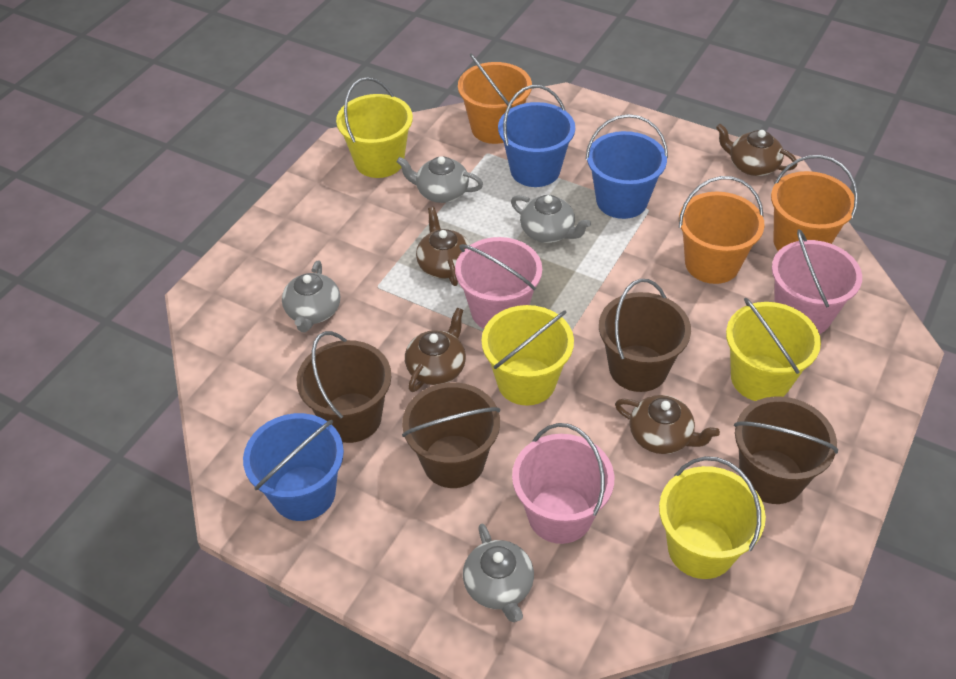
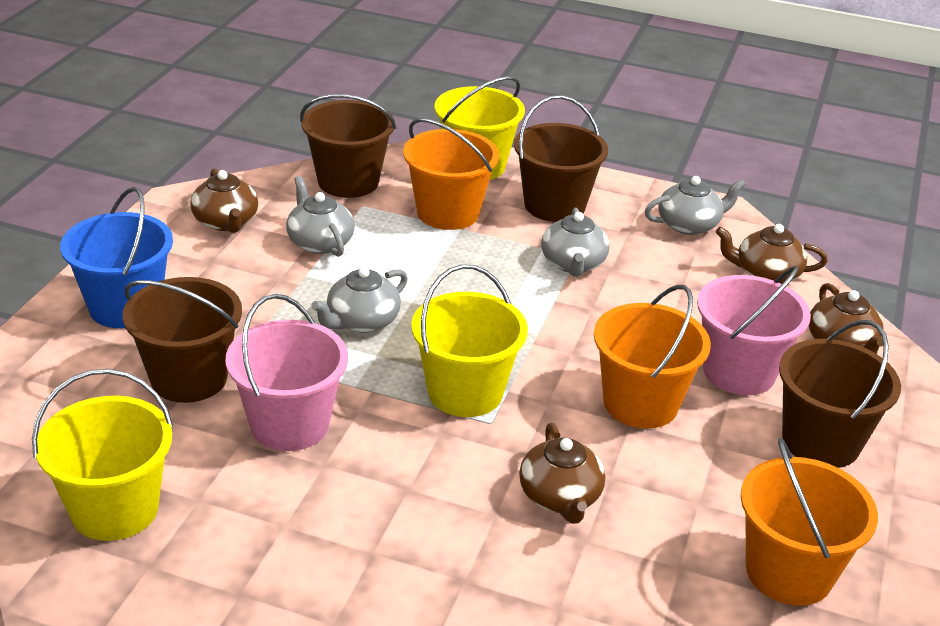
blue bucket: 3 -> 1
pink bucket: 3 -> 2
yellow bucket: 4 -> 3

